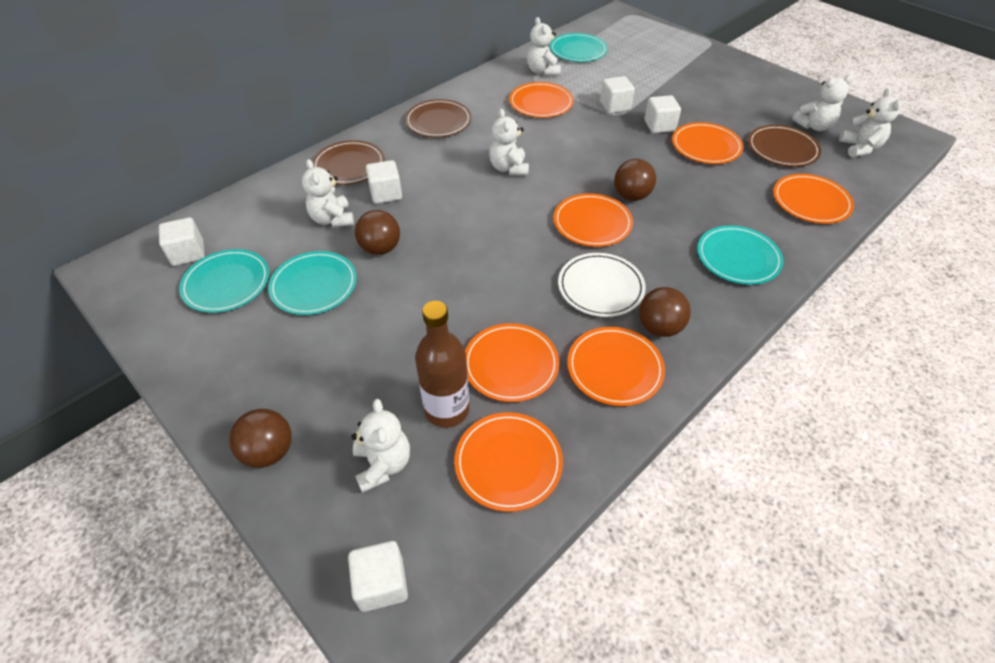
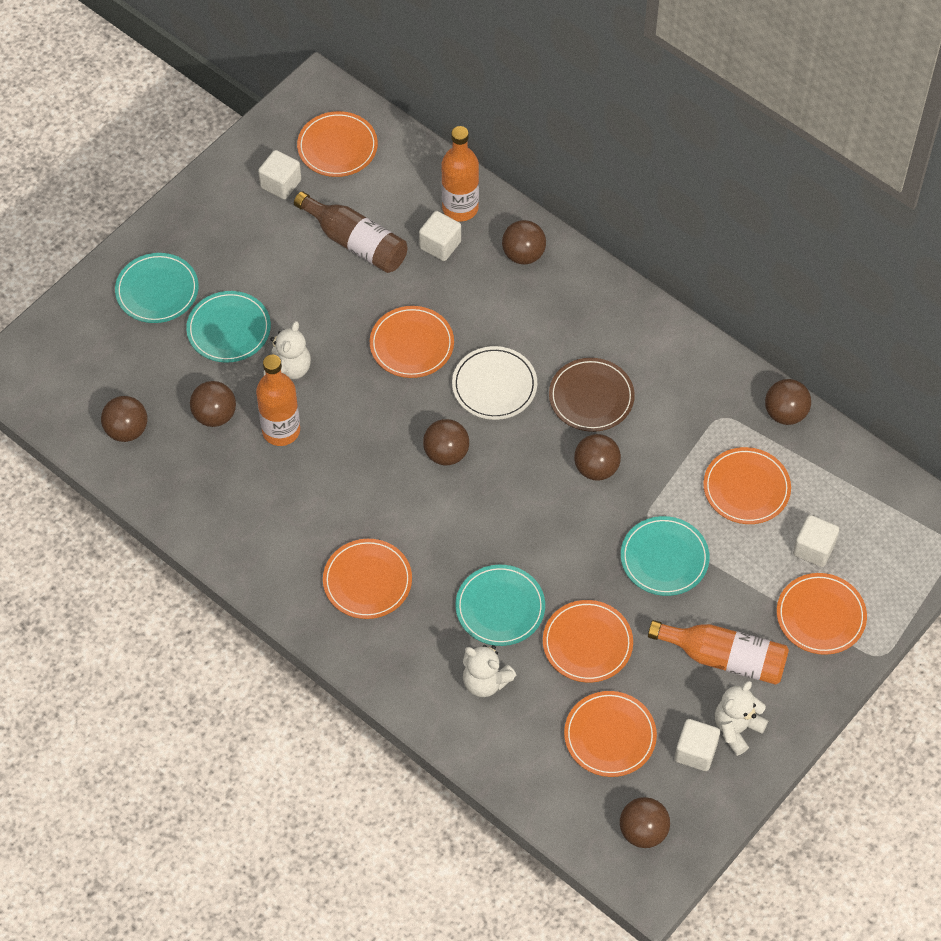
brown ball: 4 -> 7
brown plate: 3 -> 1
orange bottle: 0 -> 3
white cube: 5 -> 4
white teddy bear: 6 -> 3

